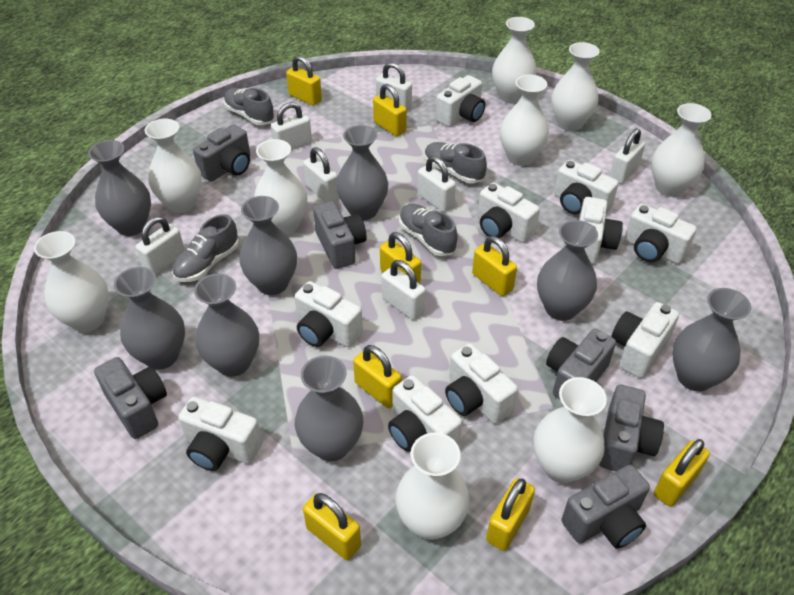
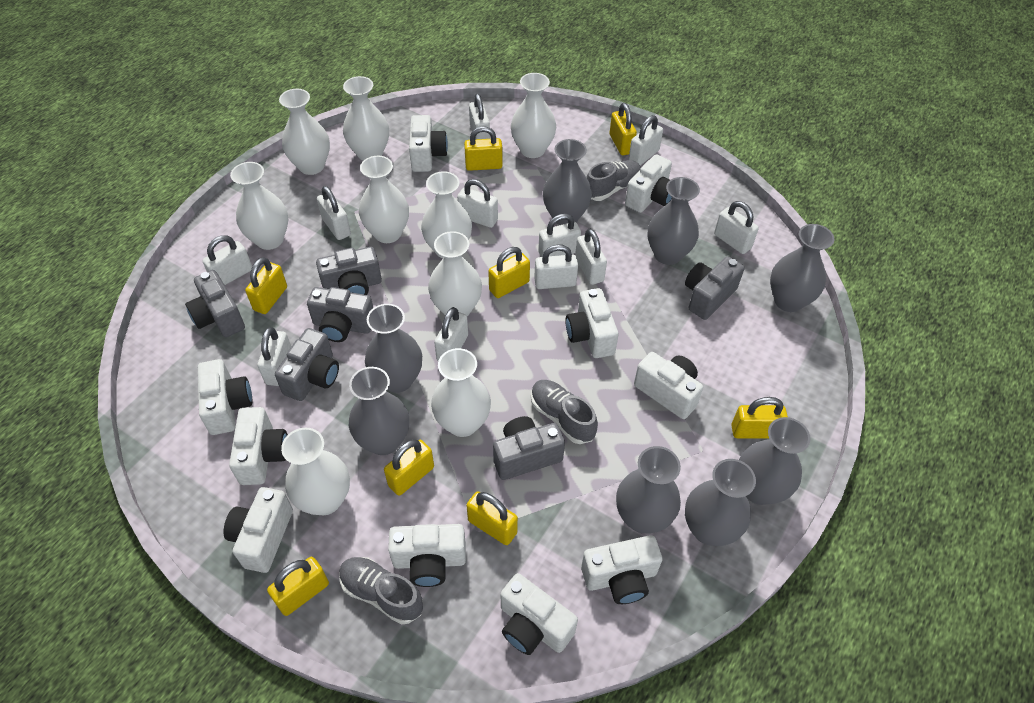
grey shoe: 4 -> 3
white padlock: 7 -> 11

